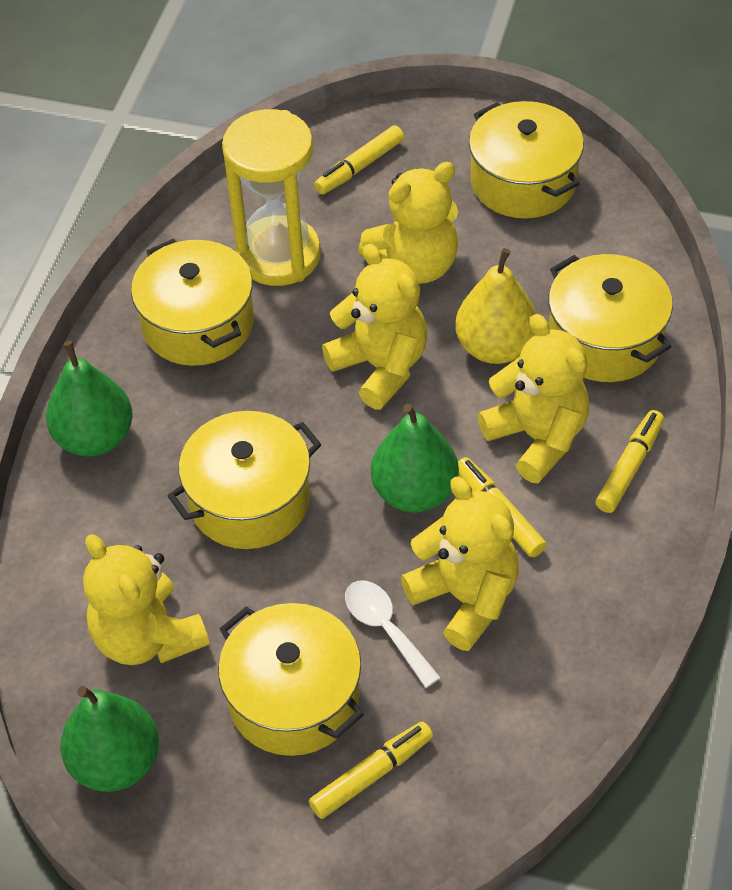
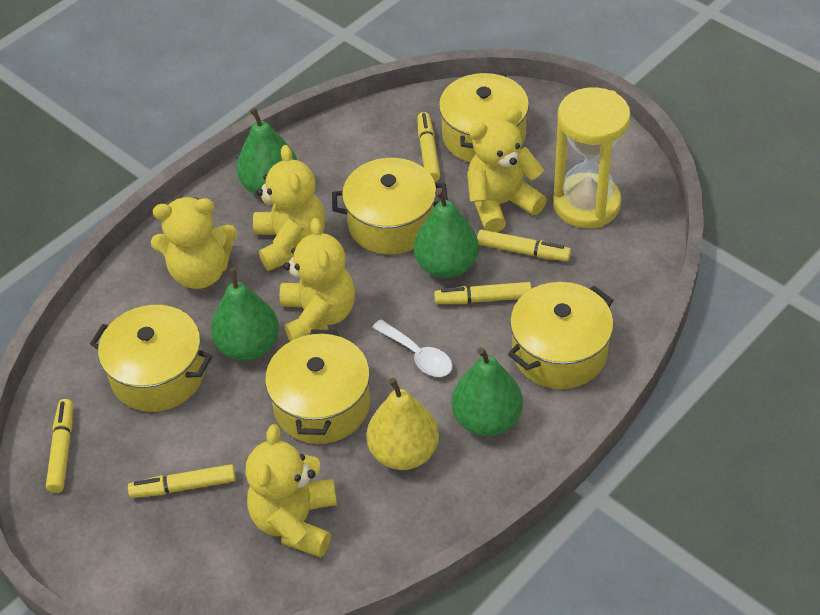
green pear: 3 -> 4
yellow marker: 4 -> 5

